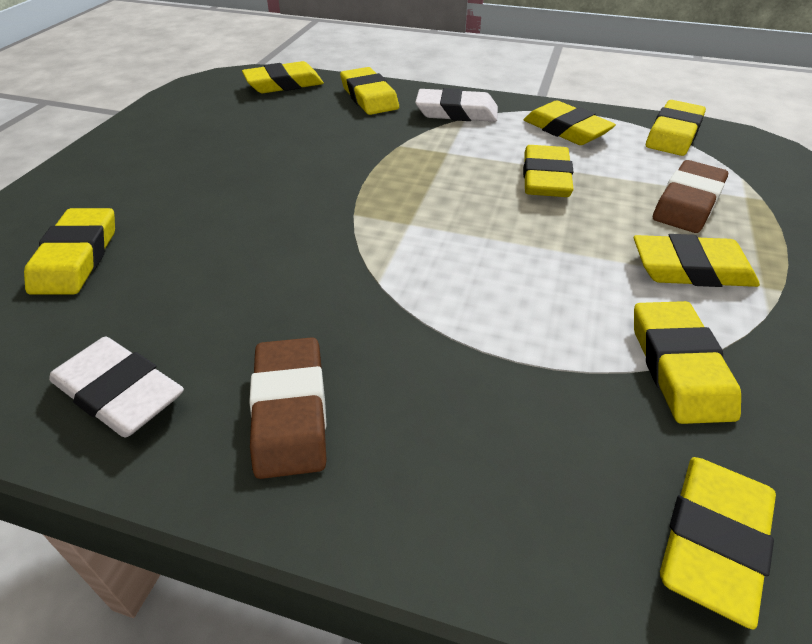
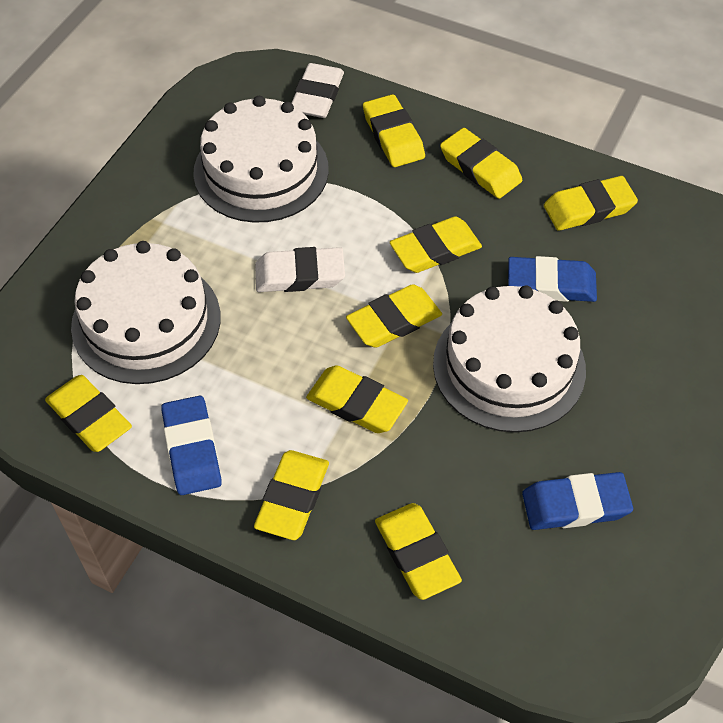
blue eraser: 0 -> 3
brown eraser: 2 -> 0
white cake: 0 -> 3

